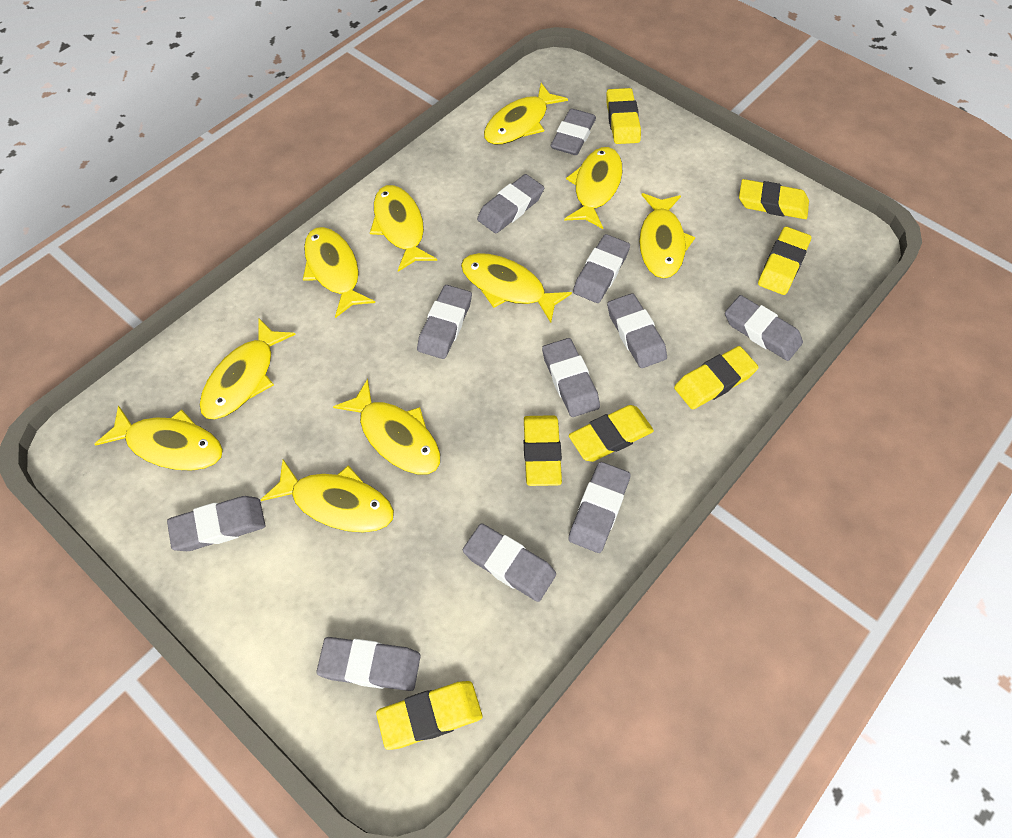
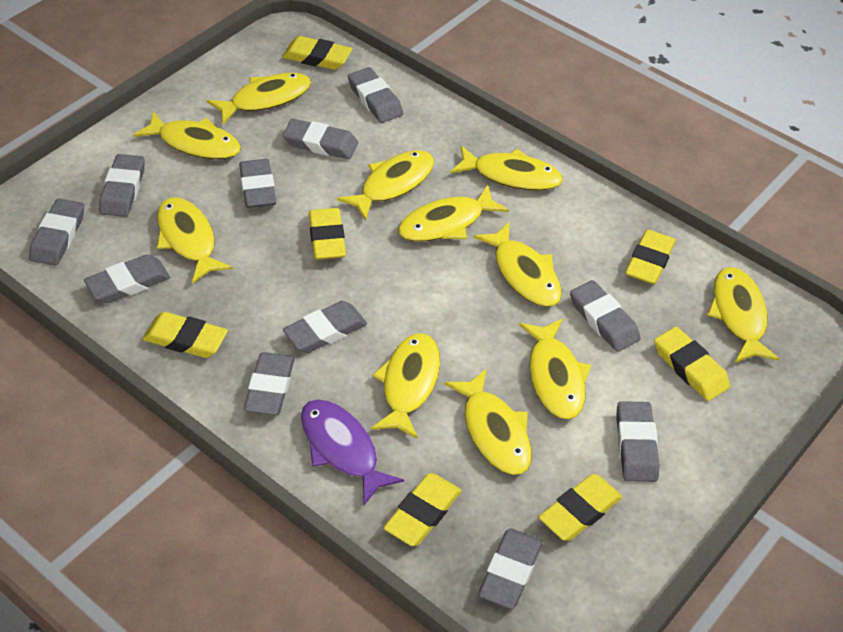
purple fish: 0 -> 1
yellow fish: 10 -> 11

